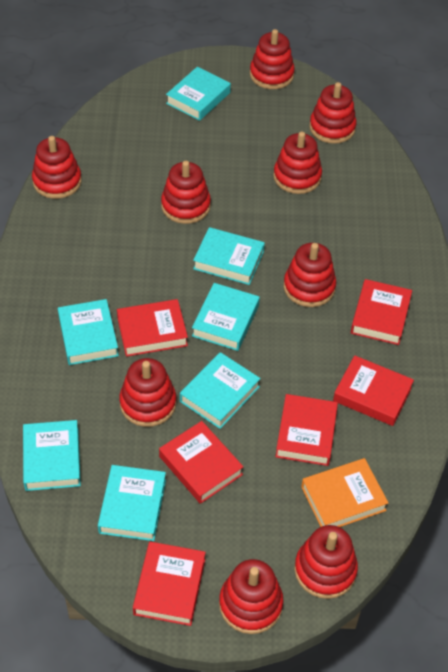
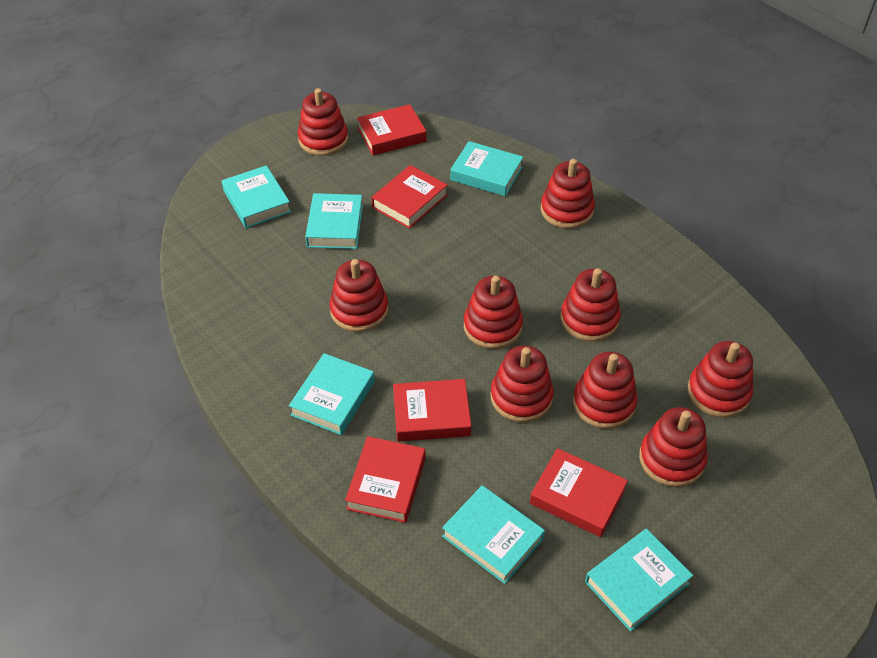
orange book: 1 -> 0
red book: 6 -> 5
turquoise book: 7 -> 6

